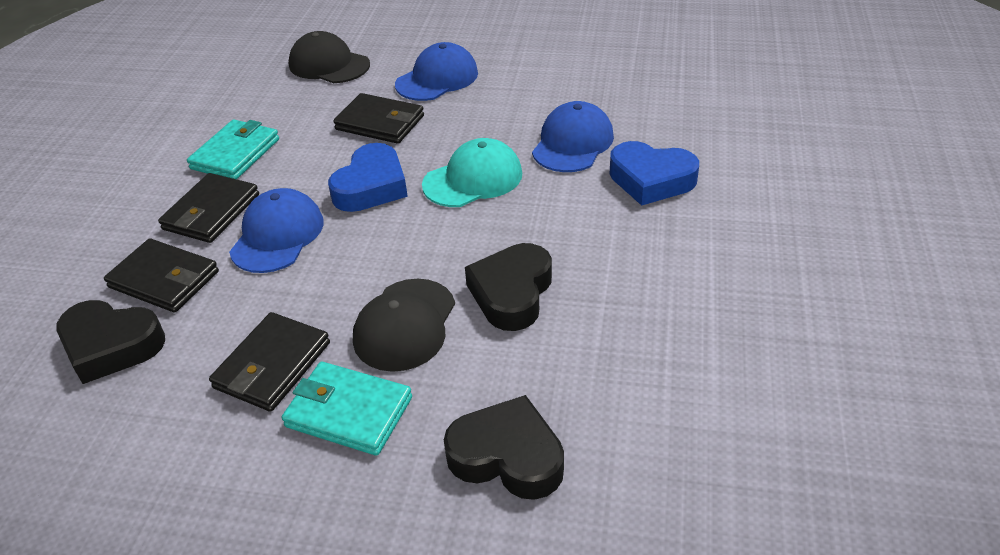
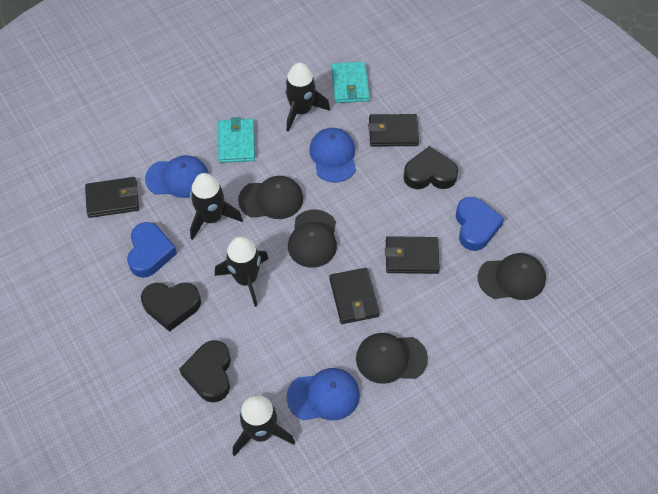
black cap: 2 -> 4
black rocket: 0 -> 4
turquoise cap: 1 -> 0

